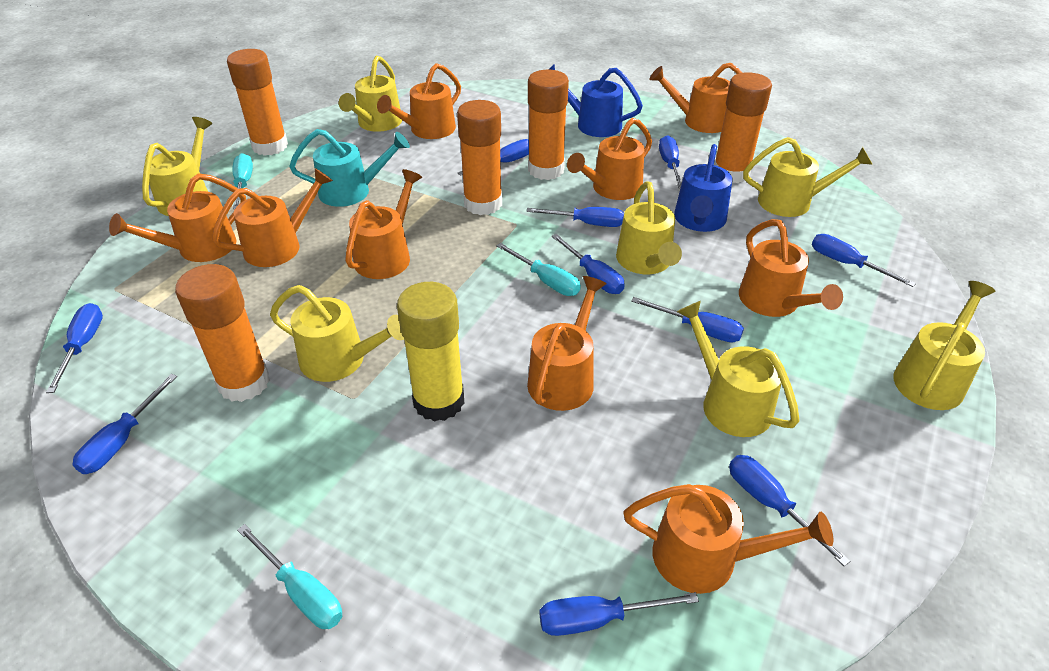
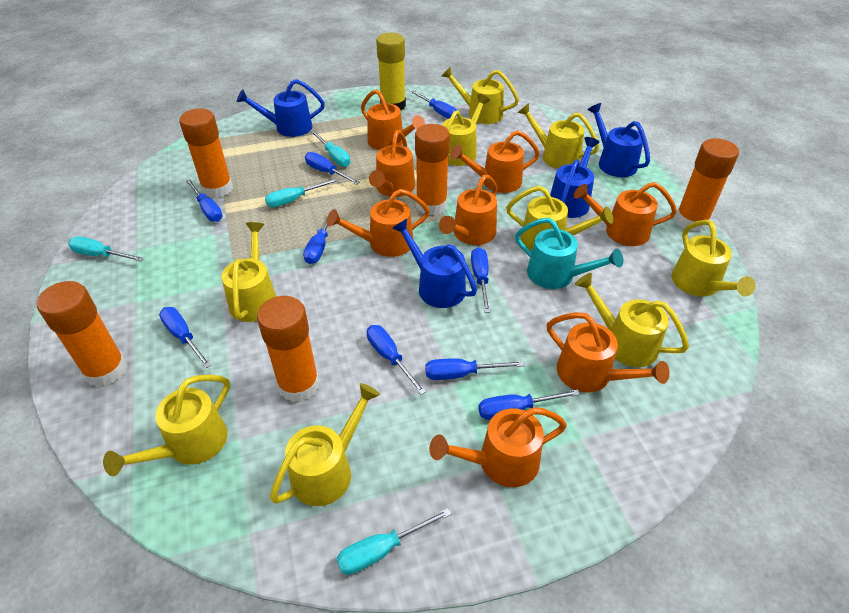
blue screwdriver: 10 -> 9
blue watering can: 2 -> 4
orange watering can: 9 -> 8
turquoise screwdriver: 3 -> 4
yellow watering can: 7 -> 9

